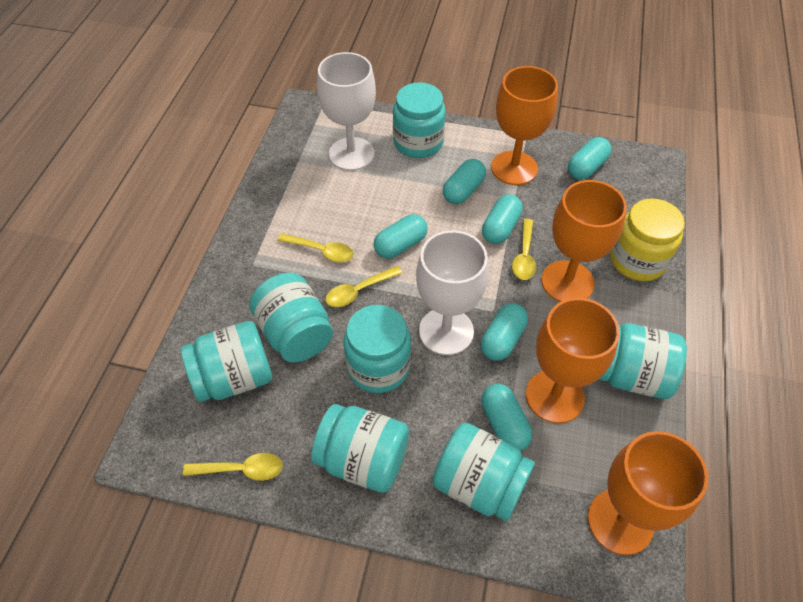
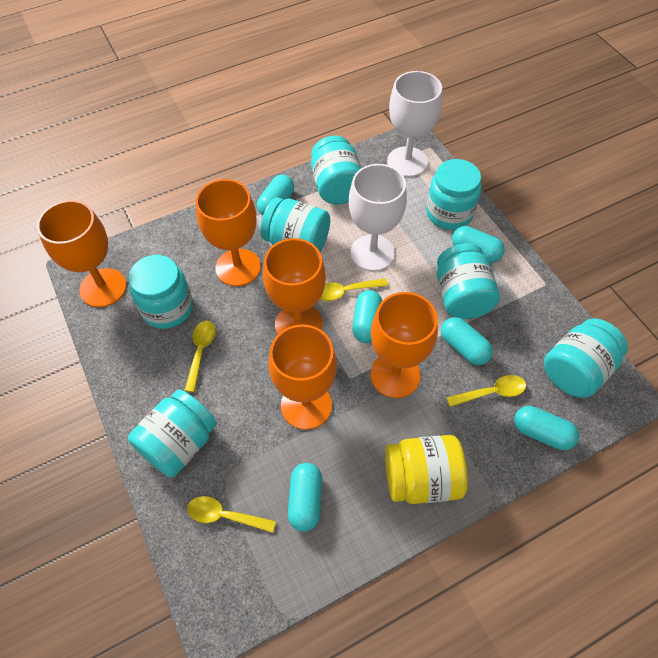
orange goblet: 4 -> 5

